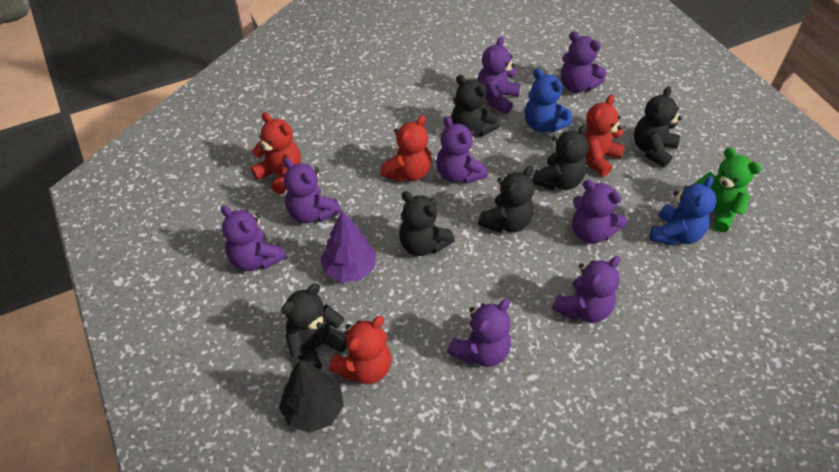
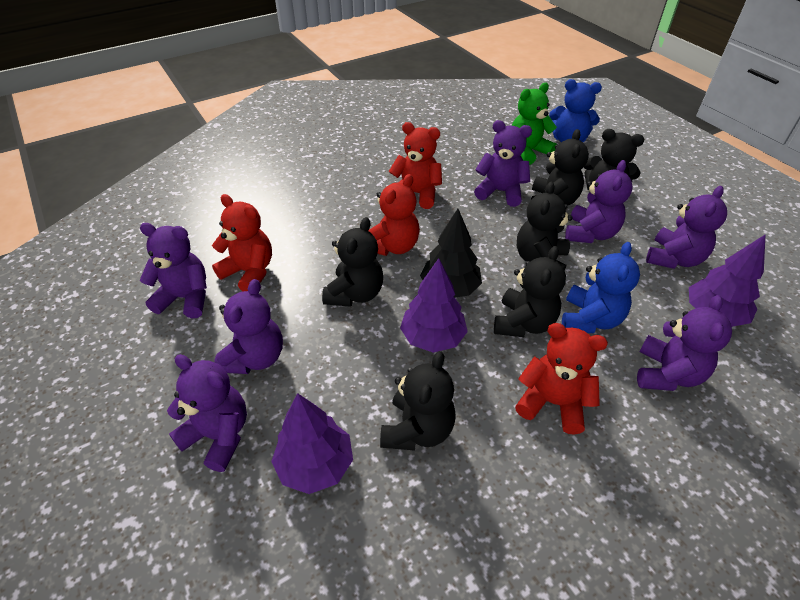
purple teddy bear: 8 -> 7
purple tree: 1 -> 3

